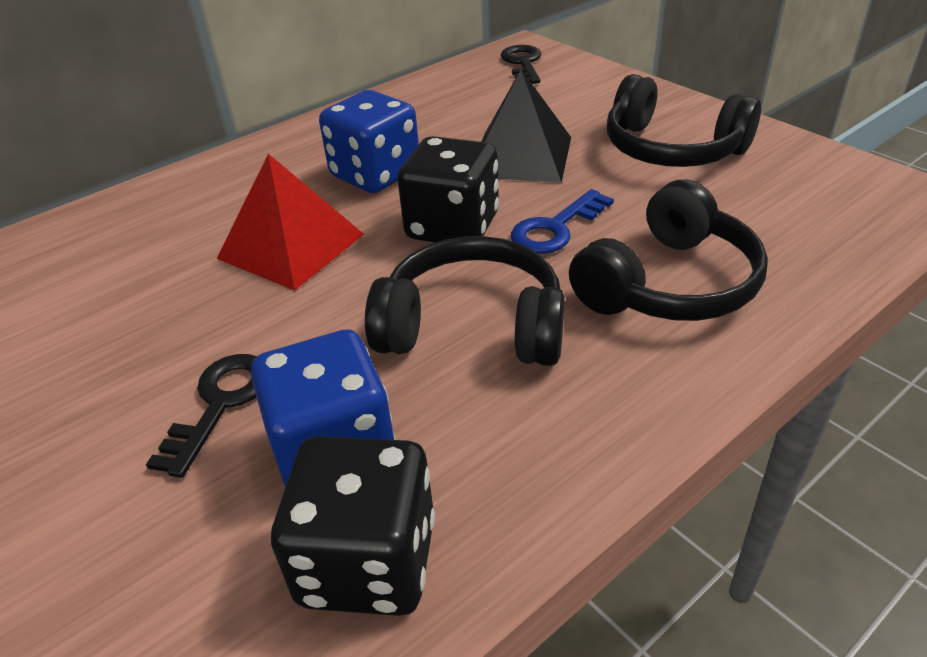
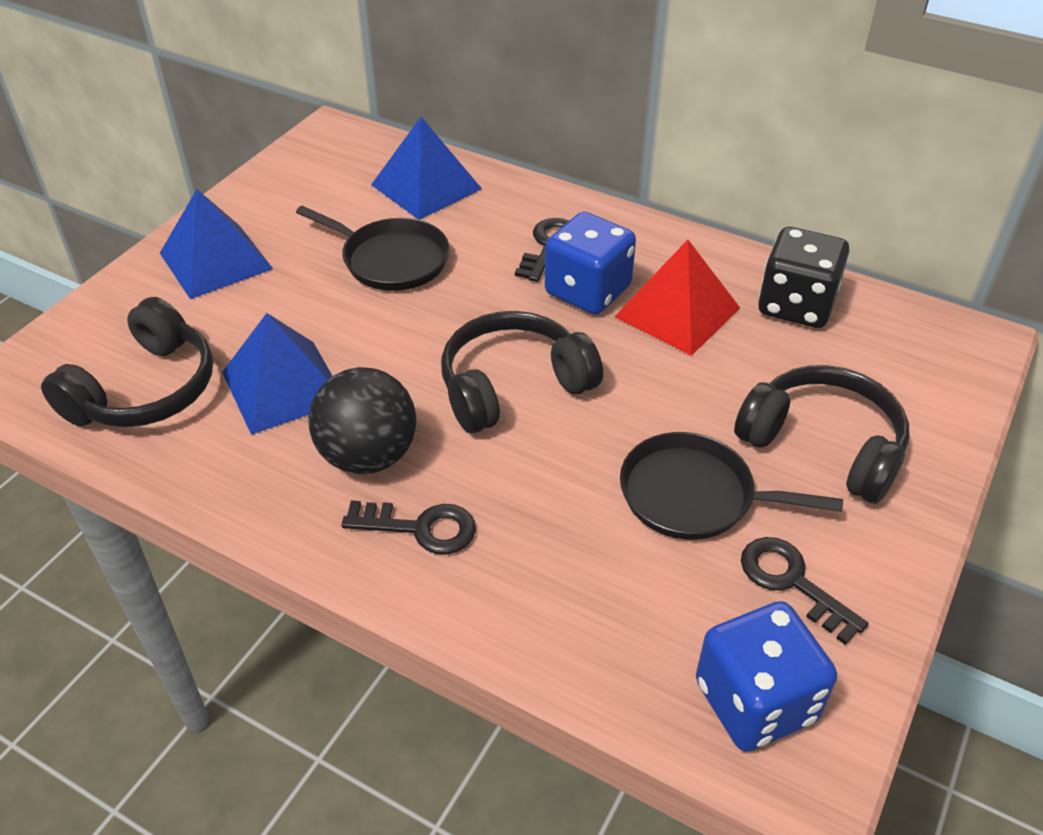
black ball: 0 -> 1
black dice: 2 -> 1
black key: 2 -> 3
black pan: 0 -> 2
black pyramid: 1 -> 0
blue key: 1 -> 0
blue pyramid: 0 -> 3

